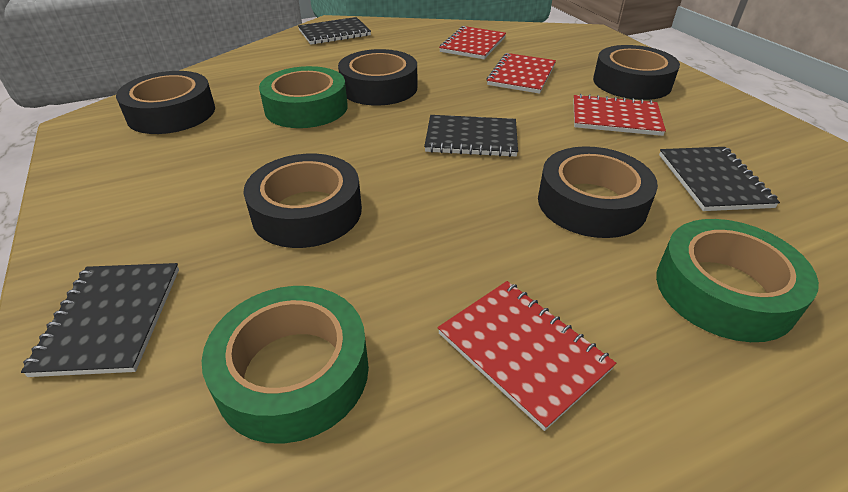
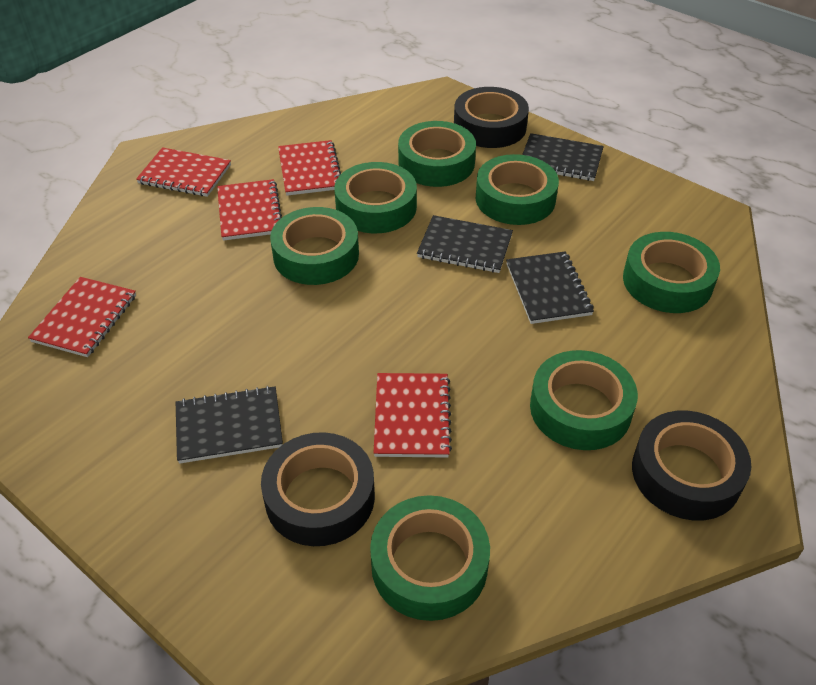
black tape: 5 -> 3
green tape: 3 -> 7
red notebook: 4 -> 5

